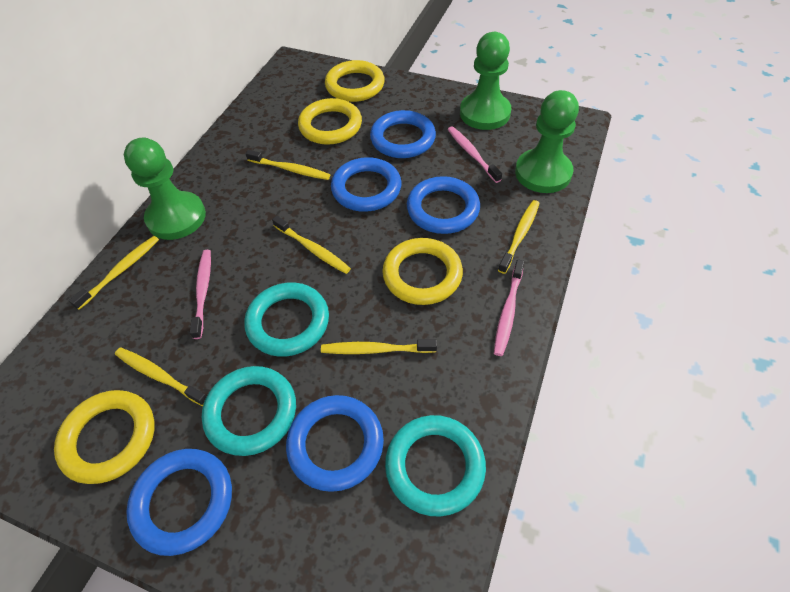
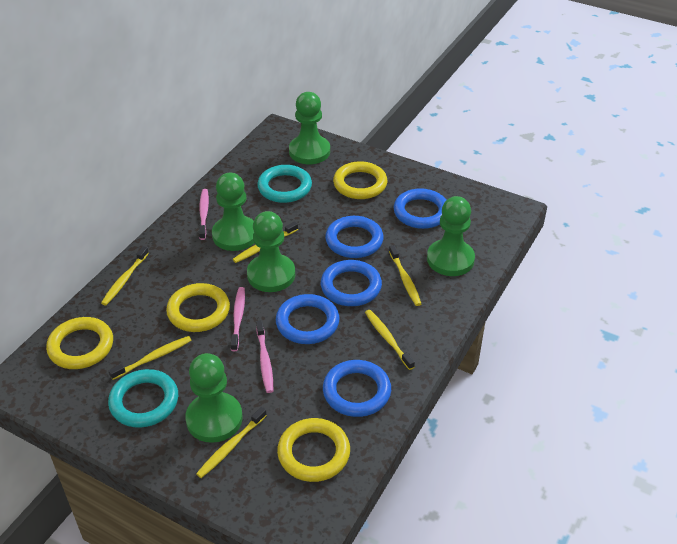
green pawn: 3 -> 5
turquoise ring: 3 -> 2

